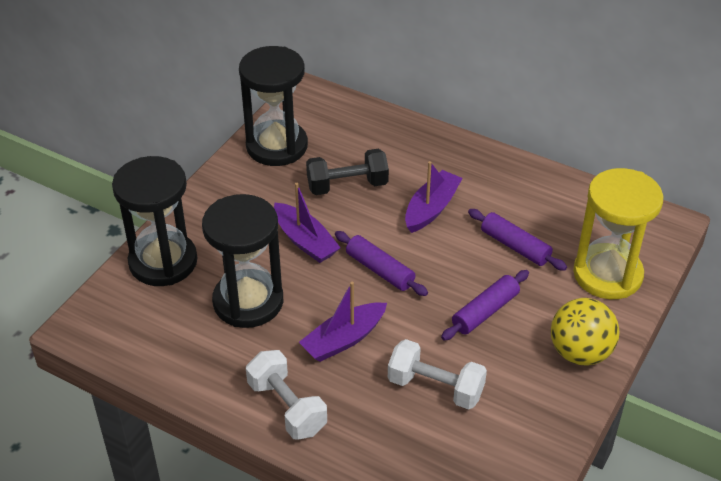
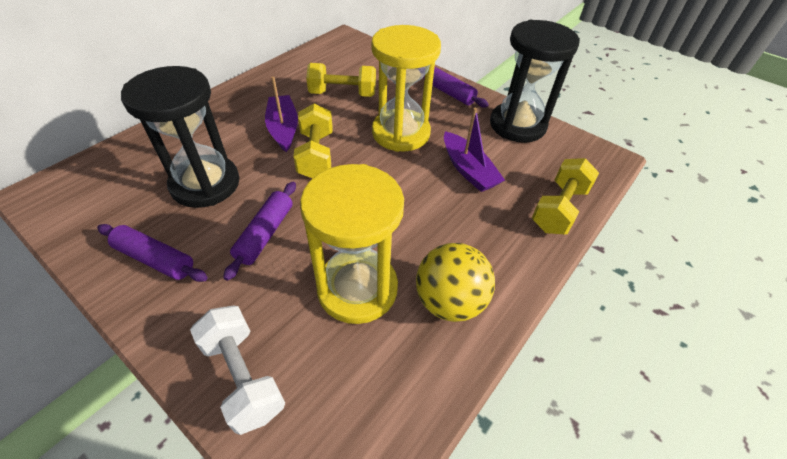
black dumbbell: 1 -> 0
black hourglass: 3 -> 2
purple boat: 3 -> 2
white dumbbell: 2 -> 1
yellow dumbbell: 0 -> 3
yellow hourglass: 1 -> 2

